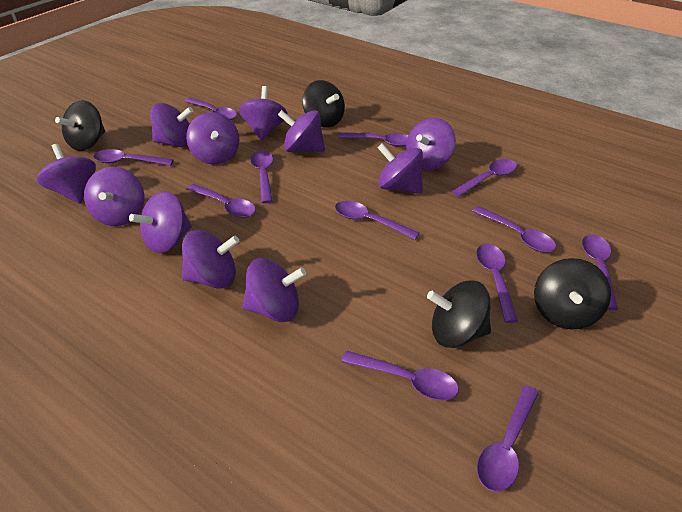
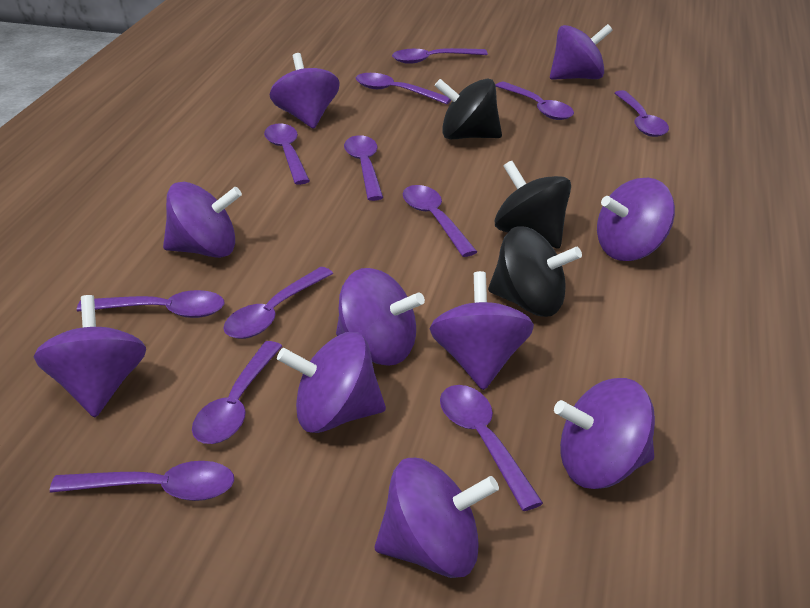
black spinning top: 4 -> 3
purple spinning top: 11 -> 10

